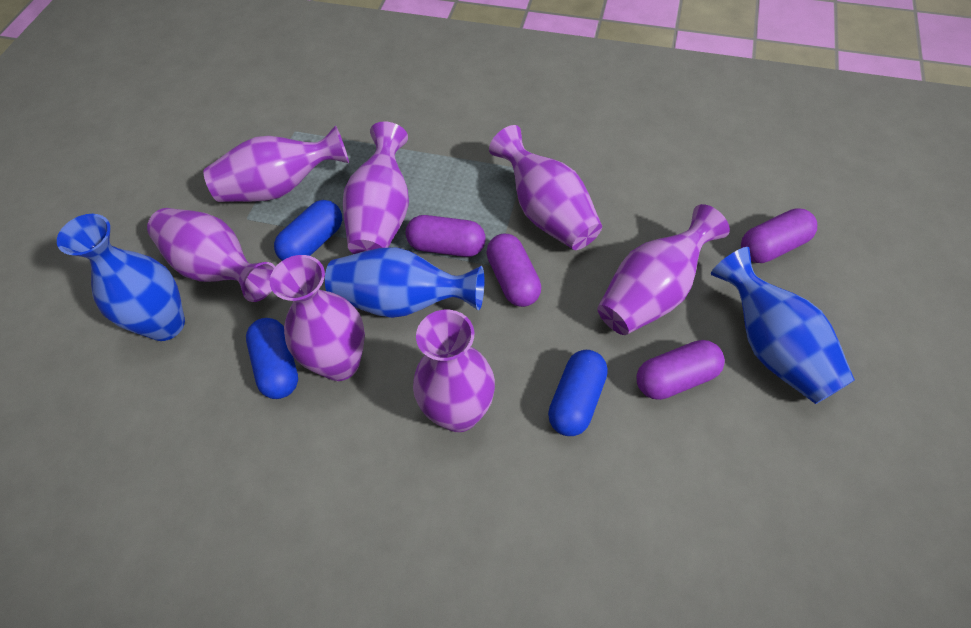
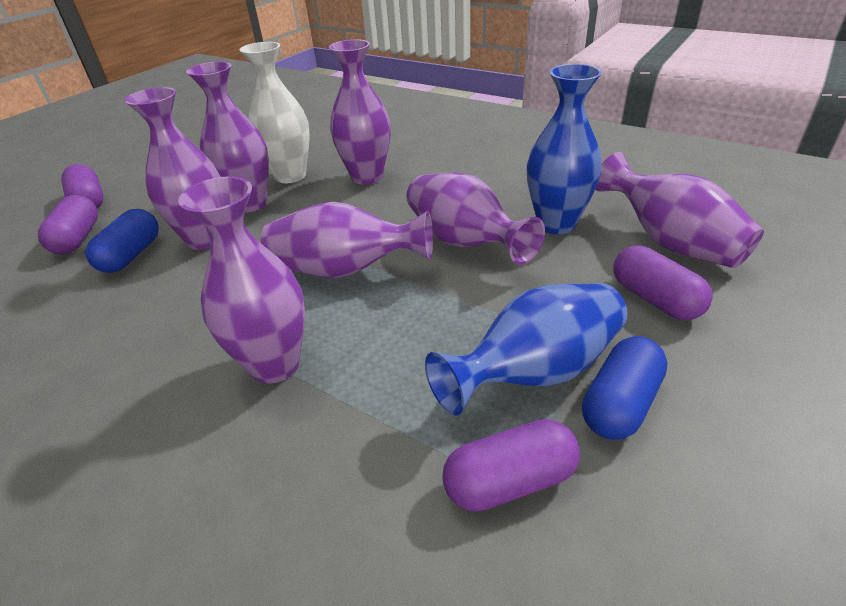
blue capsule: 3 -> 2
blue vase: 3 -> 2
white vase: 0 -> 1

